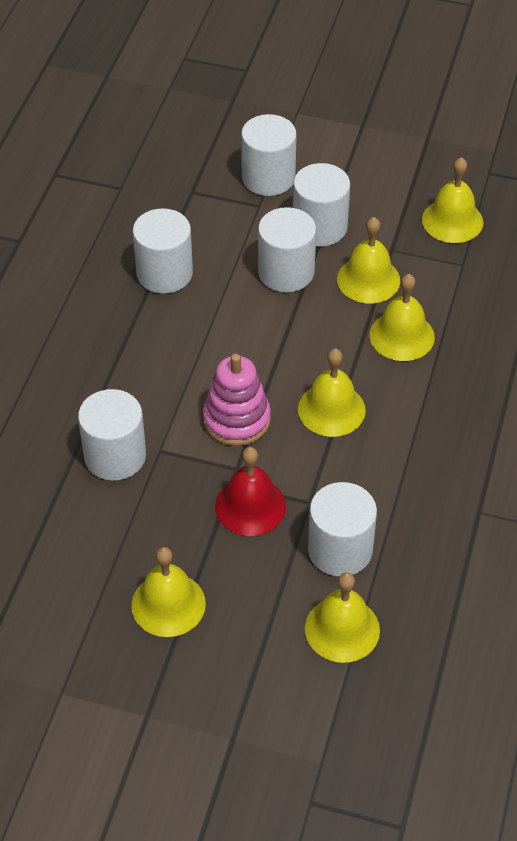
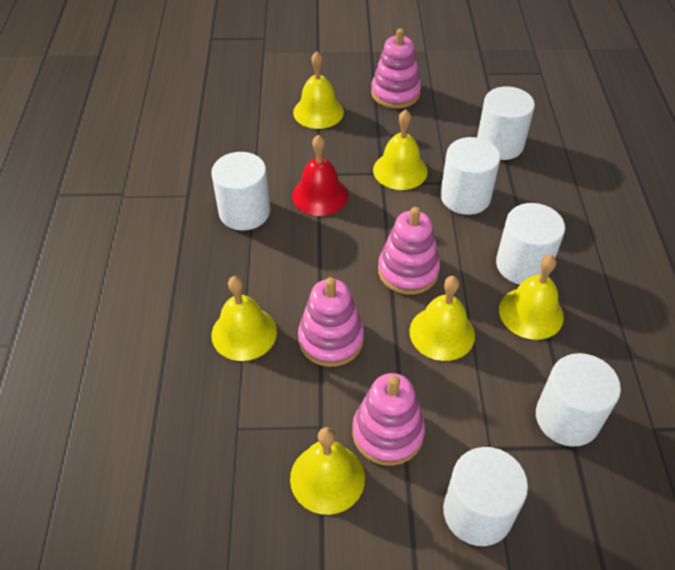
pink stacking toy: 1 -> 4

